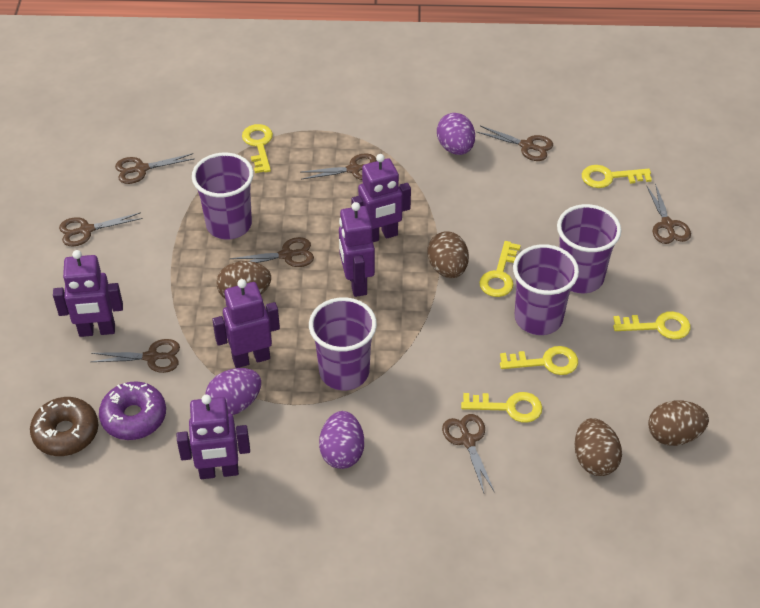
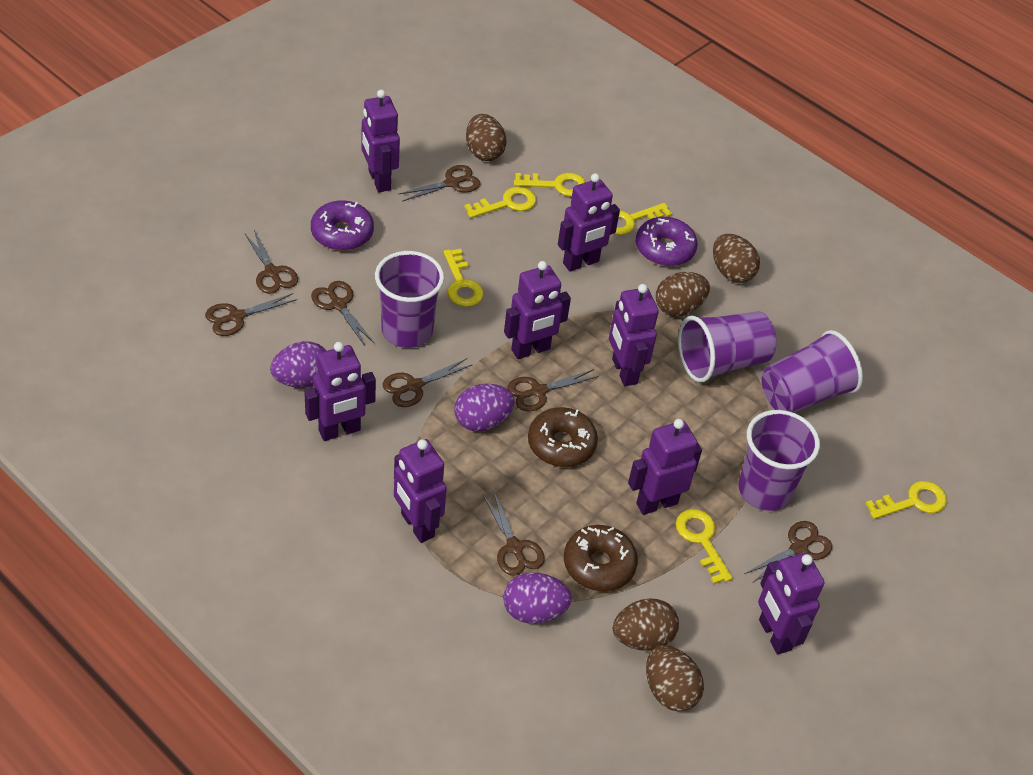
brown donut: 1 -> 2
brown egg: 4 -> 5
purple donut: 1 -> 2
purple robot: 5 -> 8

